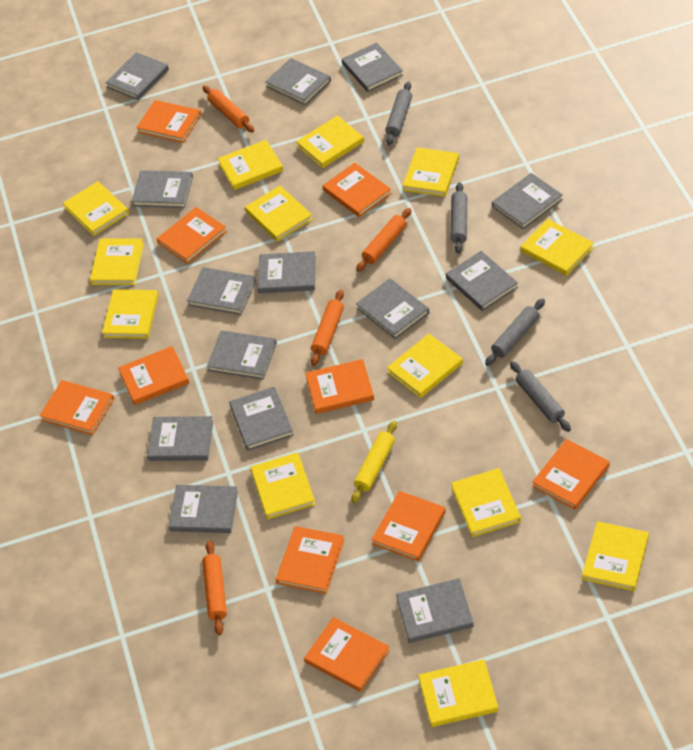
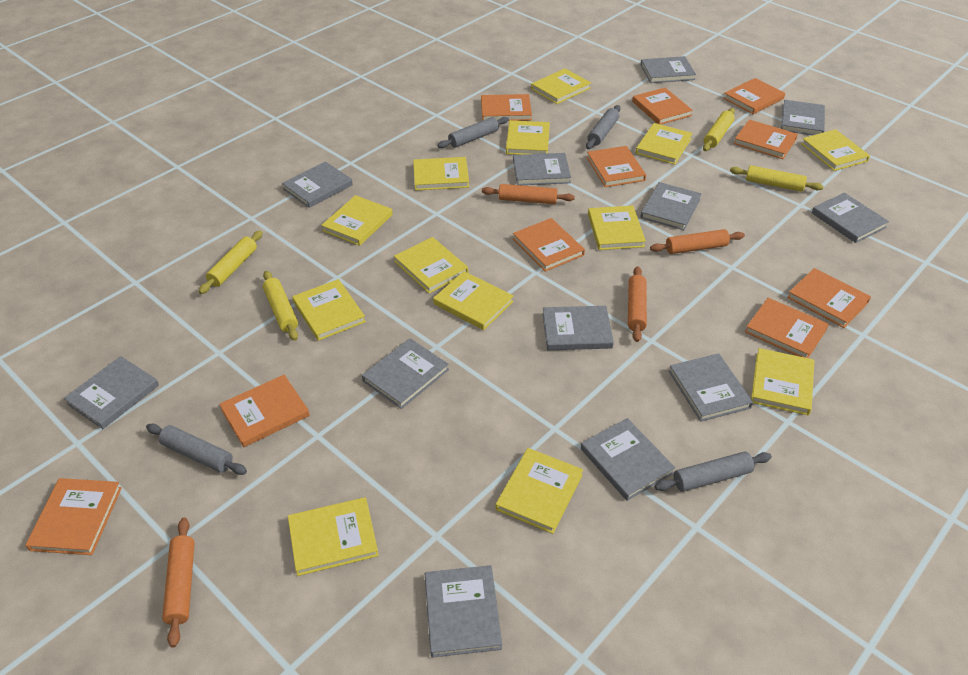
grey book: 14 -> 12
yellow rolling pin: 1 -> 4

